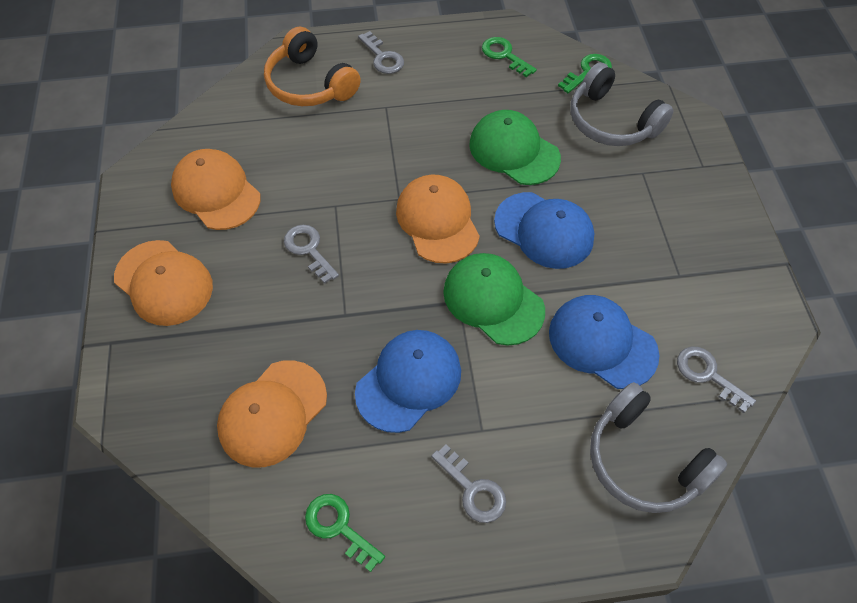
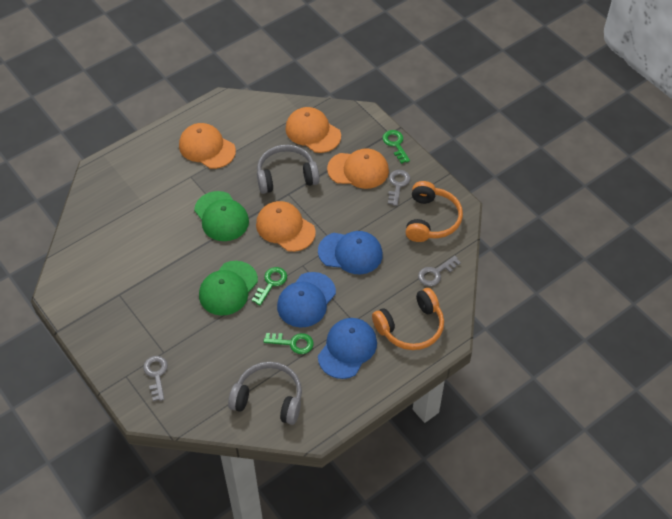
grey key: 4 -> 3
orange headphones: 1 -> 2

